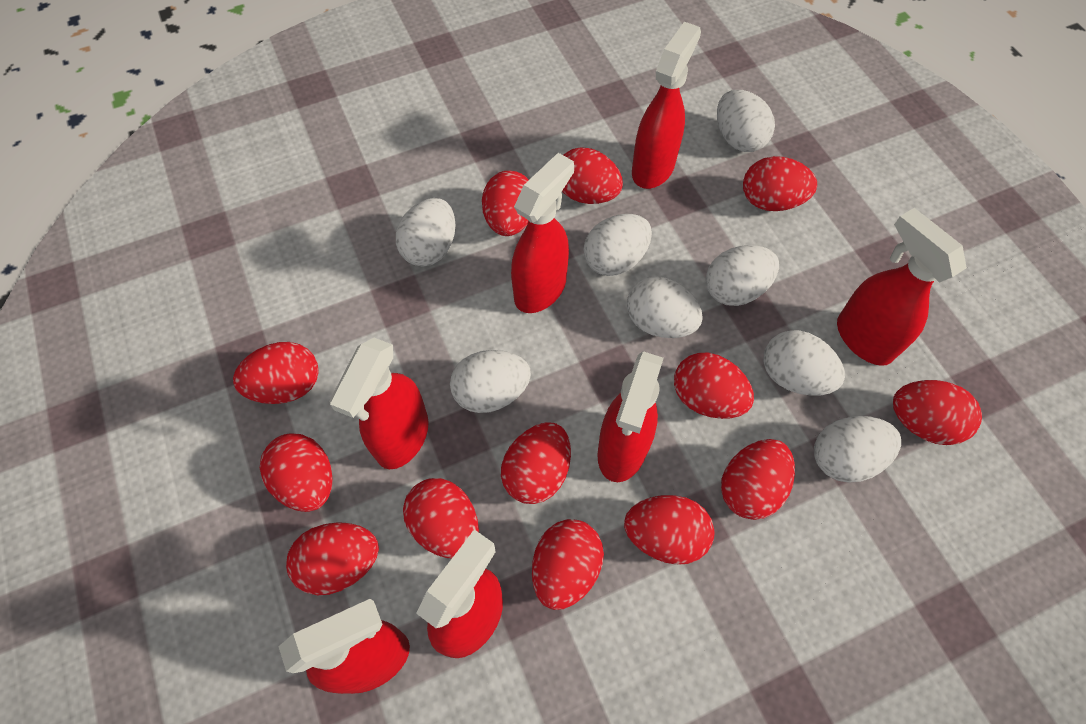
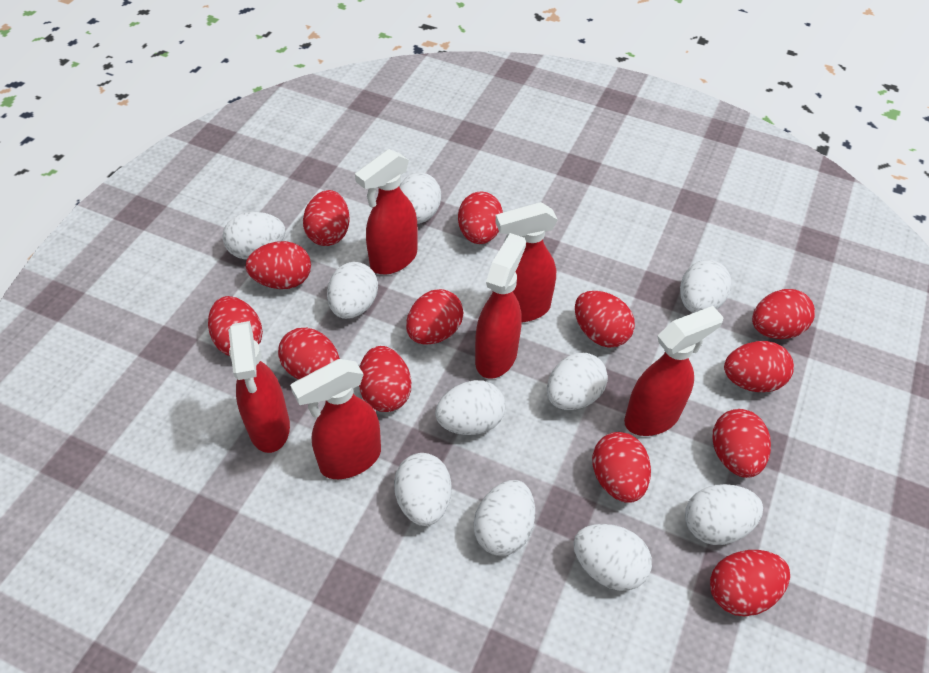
red spray bottle: 7 -> 6
white egg: 8 -> 10

